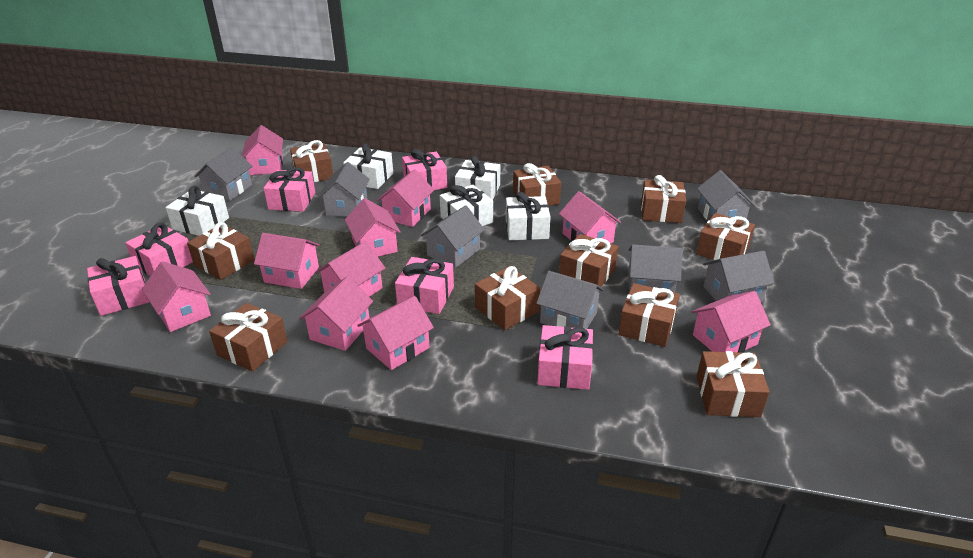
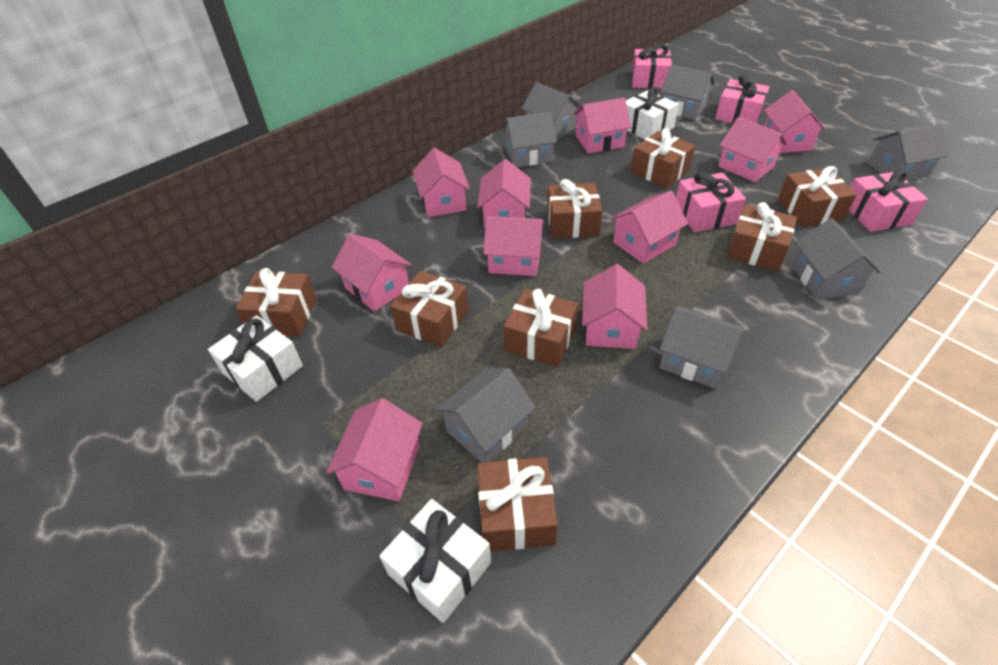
brown gift: 10 -> 8
pink gift: 6 -> 4
white gift: 5 -> 3

